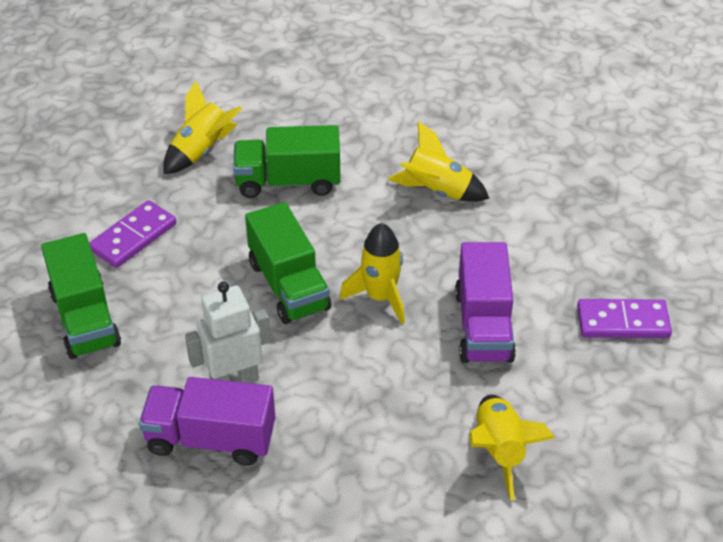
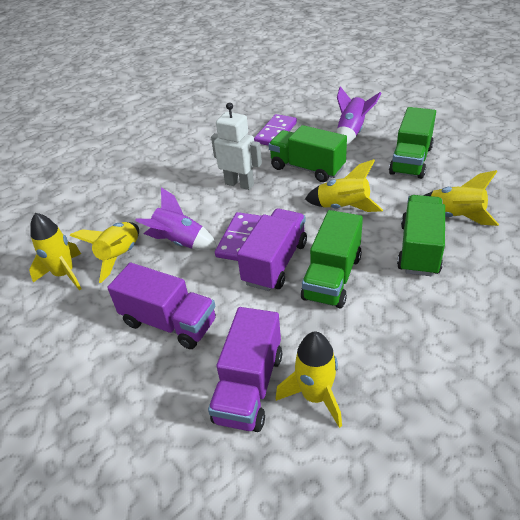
green truck: 3 -> 4
purple rocket: 0 -> 2
purple truck: 2 -> 3
yellow rocket: 4 -> 5

